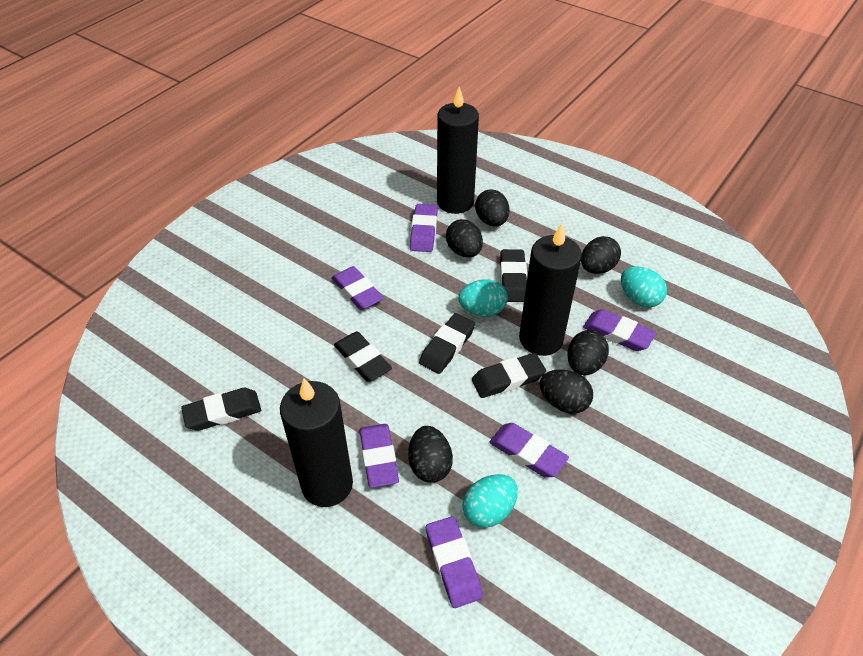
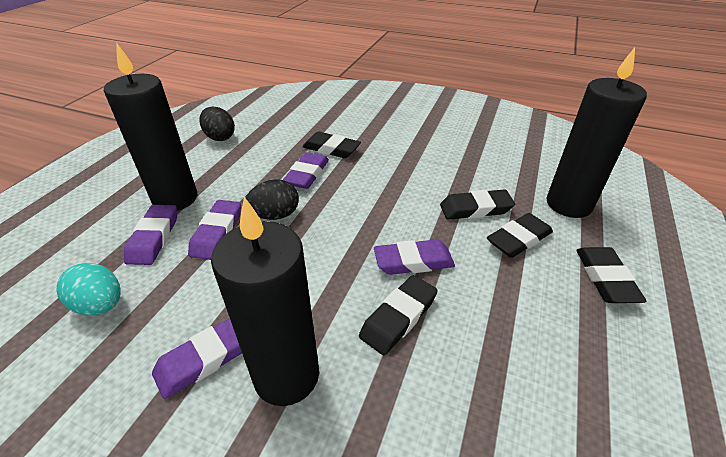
black egg: 6 -> 2
purple eraser: 6 -> 5
turquoise egg: 3 -> 1

